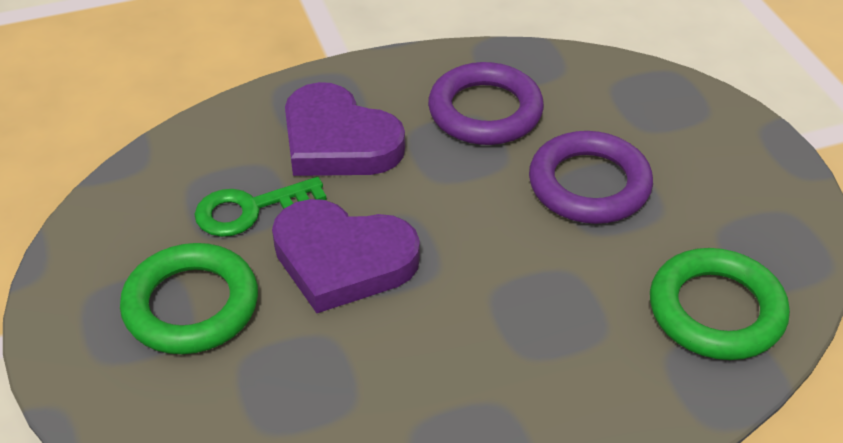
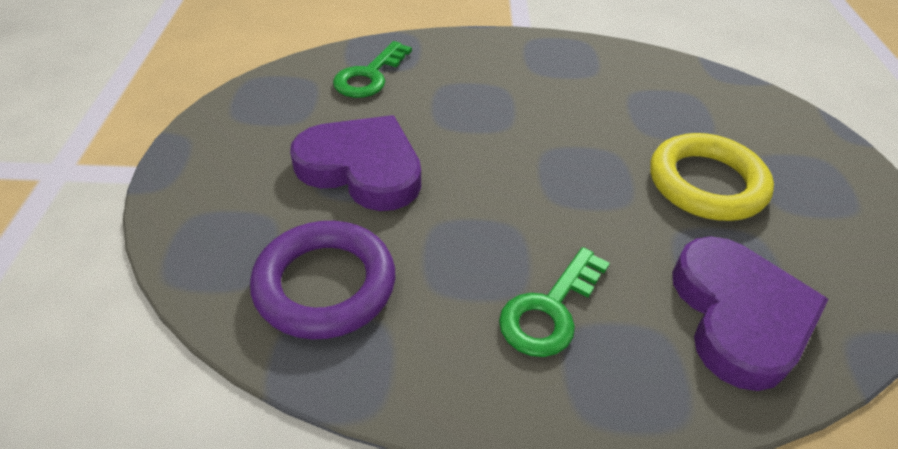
green key: 1 -> 2
green ring: 2 -> 0
purple ring: 2 -> 1
yellow ring: 0 -> 1

